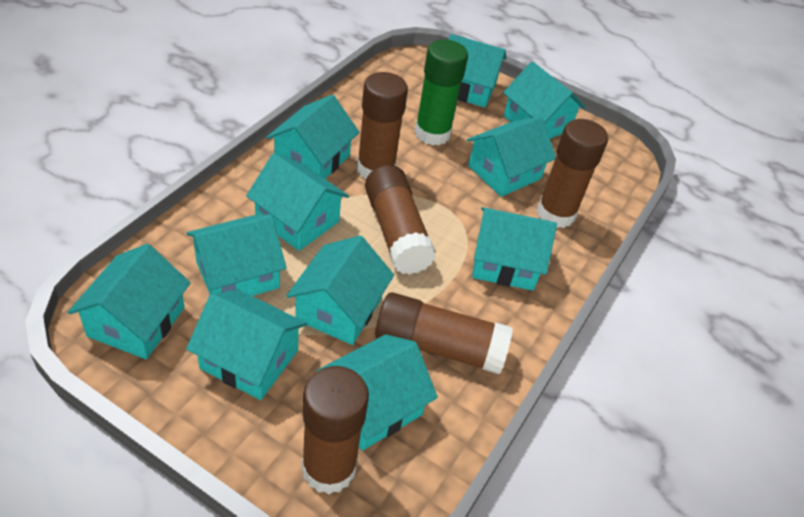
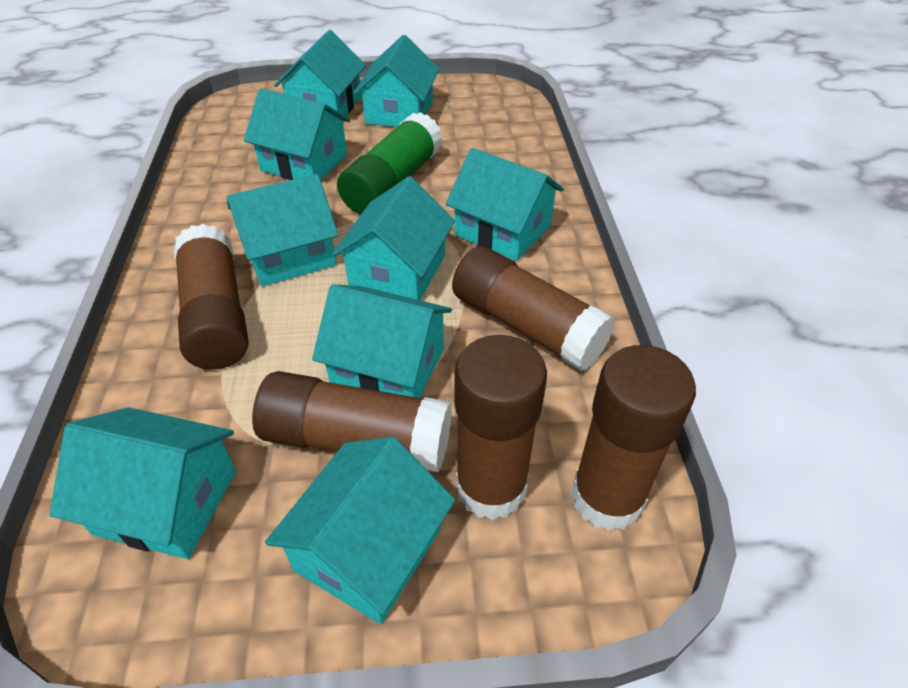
turquoise house: 11 -> 9

